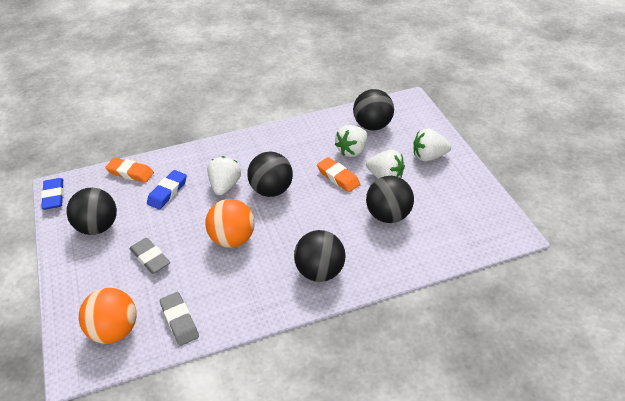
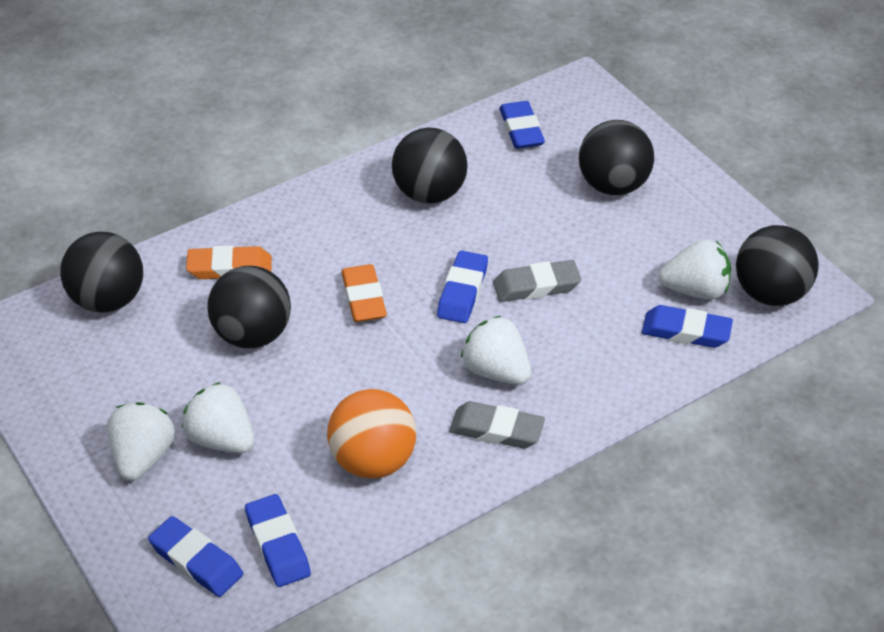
blue eraser: 2 -> 5
orange ball: 2 -> 1

